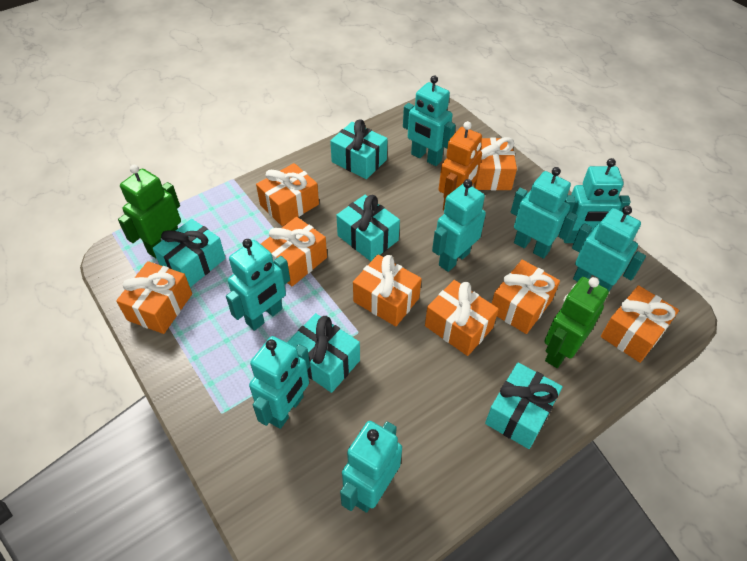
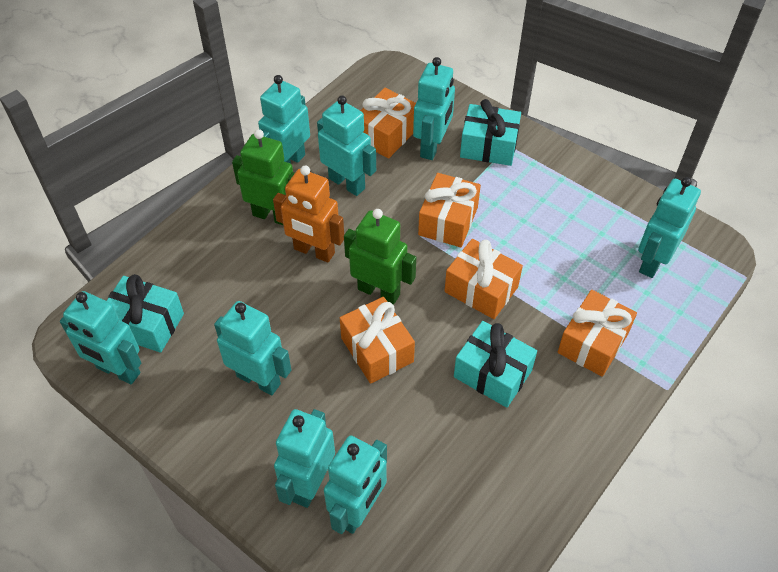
orange gift: 8 -> 5
turquoise gift: 5 -> 3

